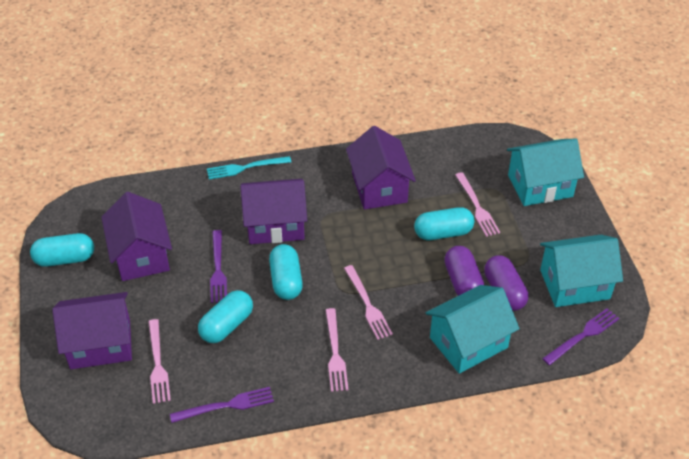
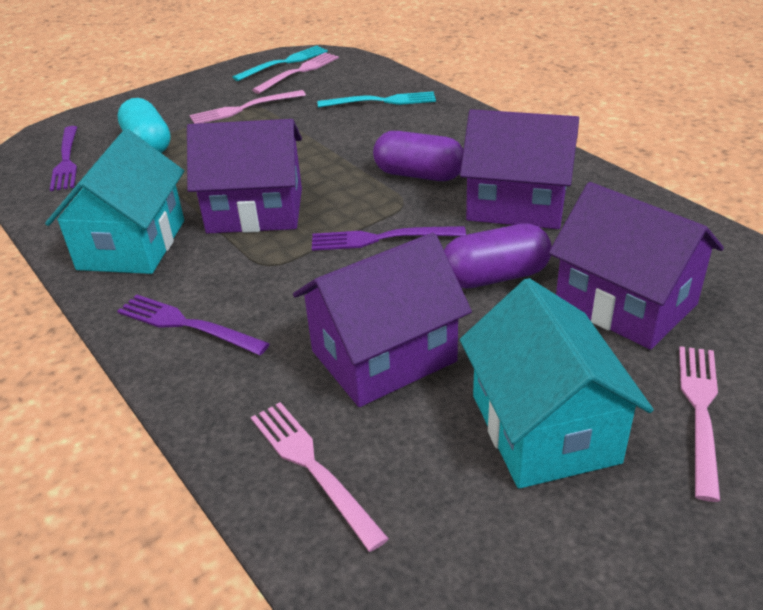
turquoise capsule: 4 -> 1
turquoise fork: 1 -> 2
turquoise house: 3 -> 2

